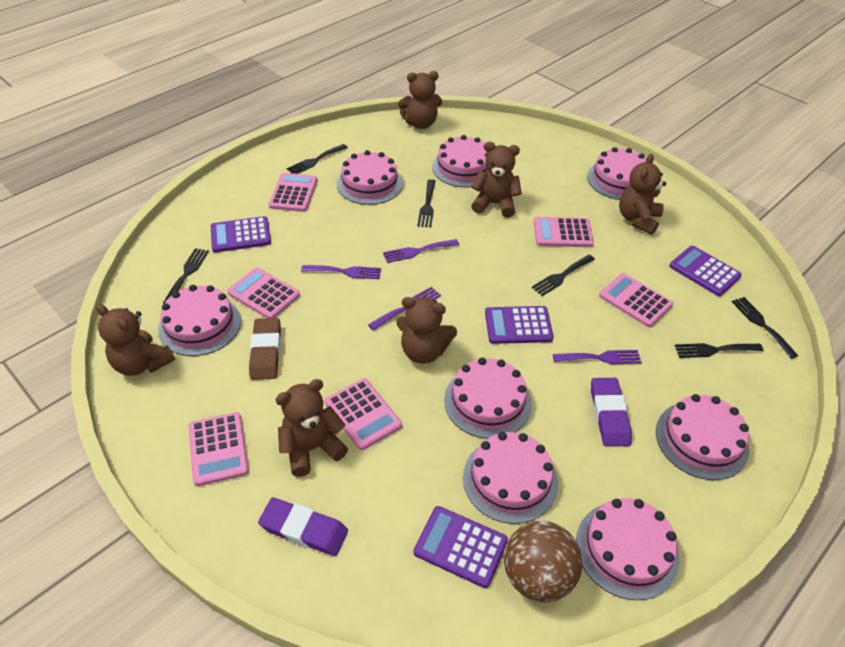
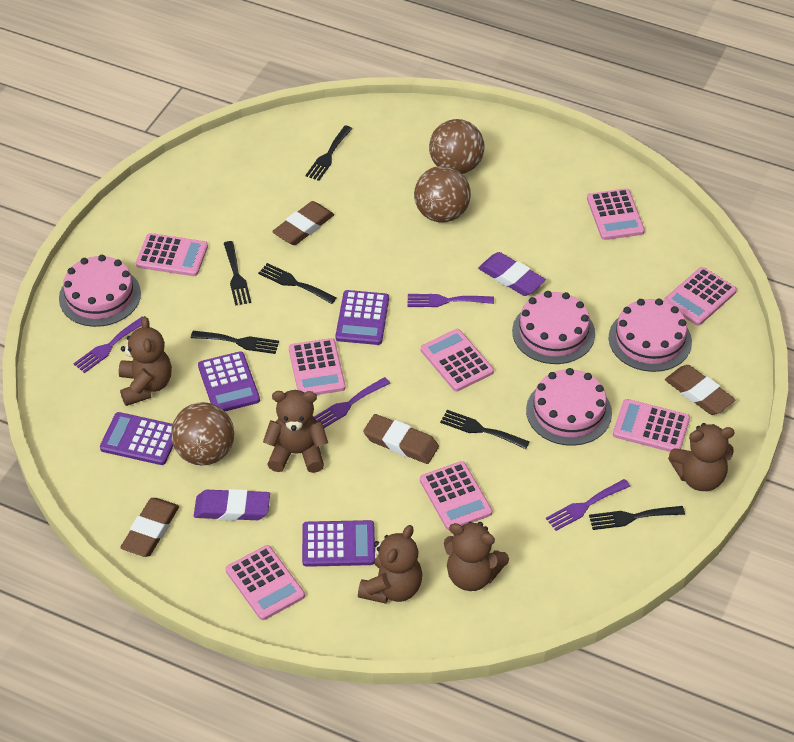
brown ball: 1 -> 3
brown eraser: 1 -> 4
brown teddy bear: 6 -> 5
pink cake: 8 -> 4
pink calculator: 6 -> 8

